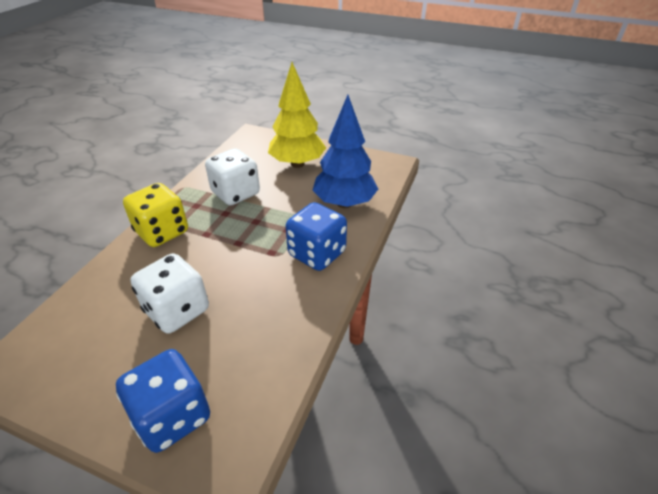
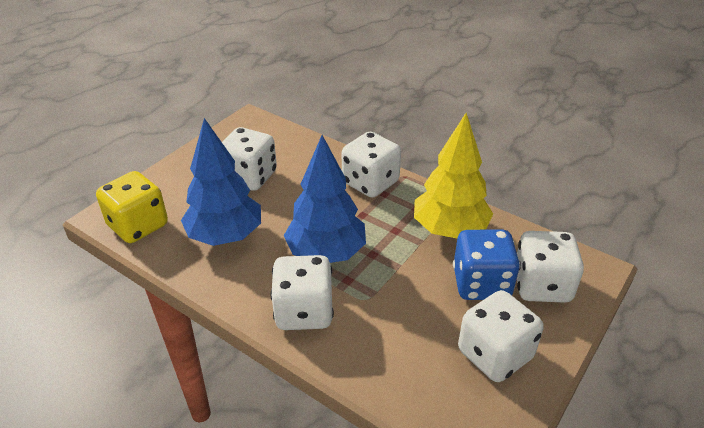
blue dice: 2 -> 1
blue tree: 1 -> 2
white dice: 2 -> 5

